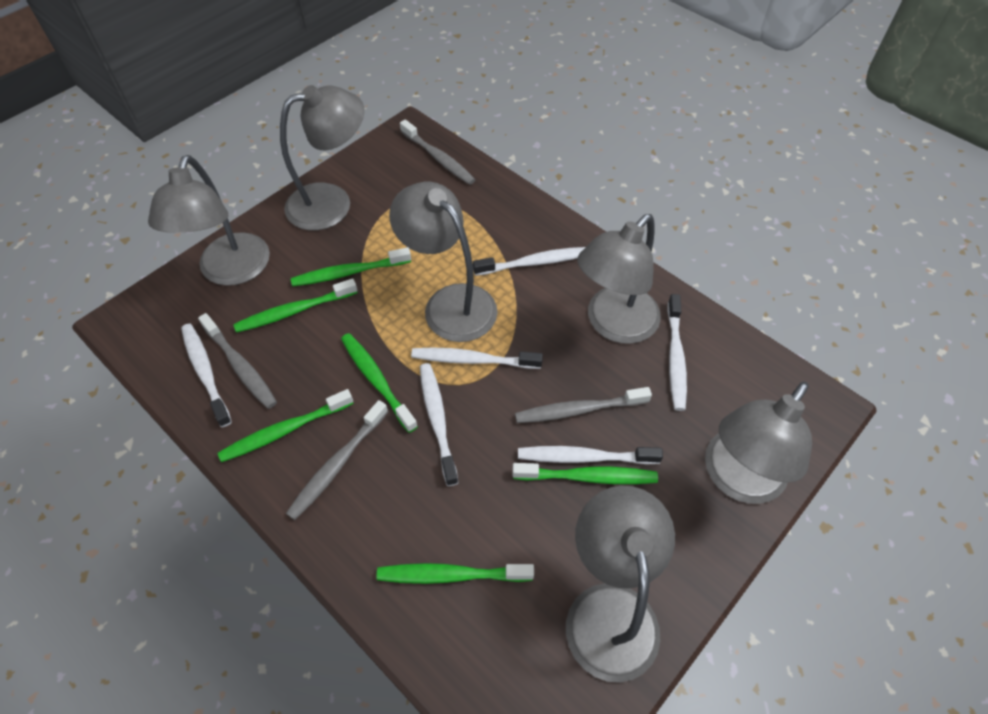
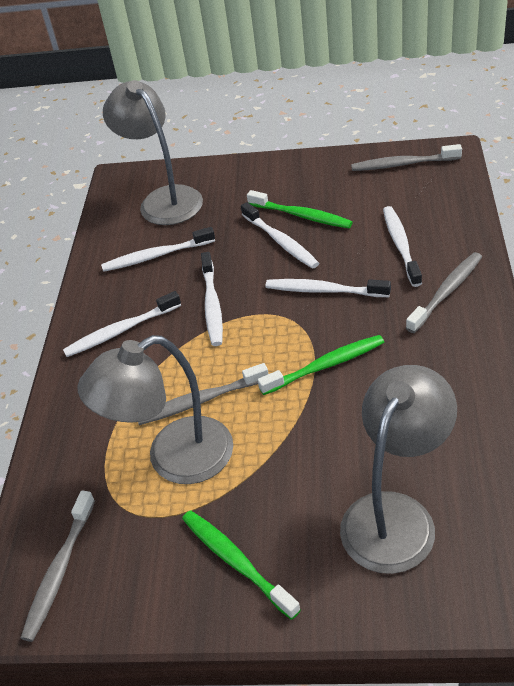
green toothbrush: 6 -> 3
grey lamp: 6 -> 3

